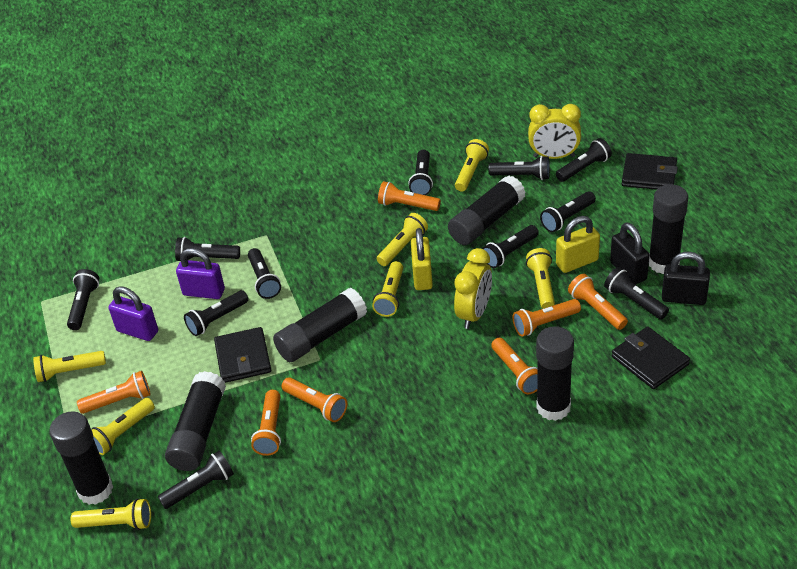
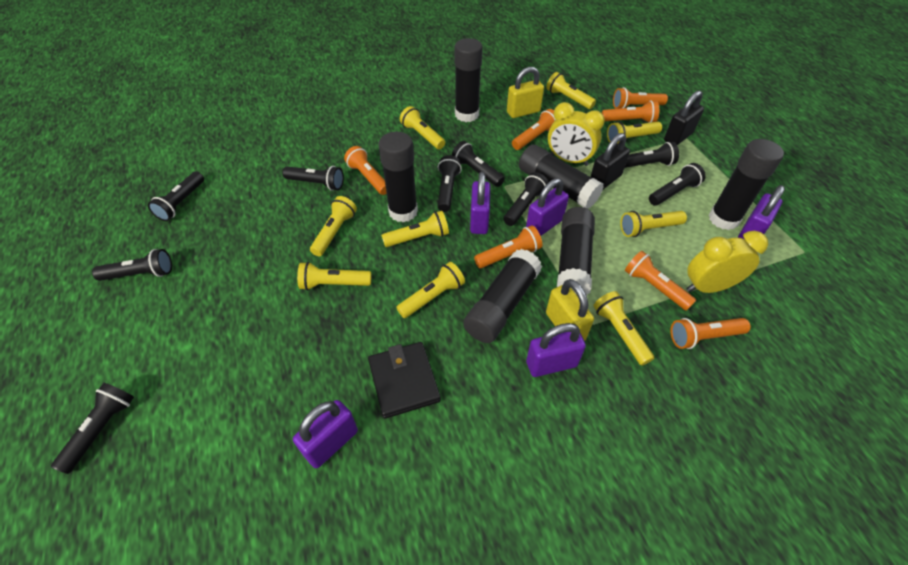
black flashlight: 11 -> 9
black wallet: 3 -> 1
purple padlock: 2 -> 5
yellow flashlight: 7 -> 9

